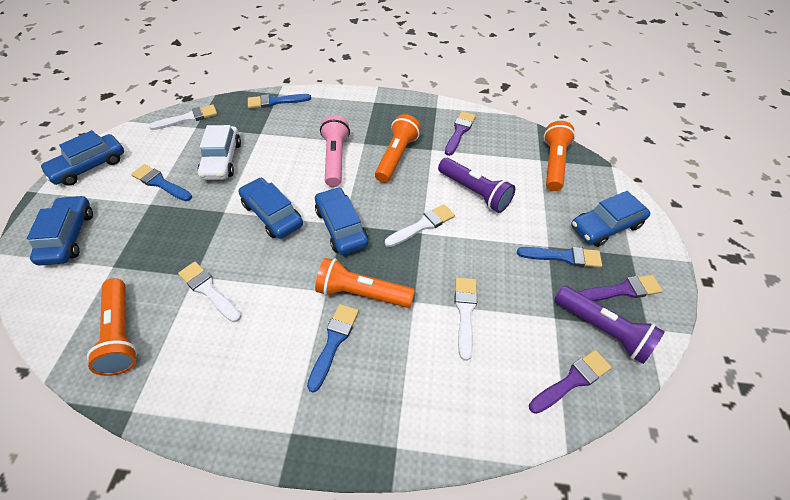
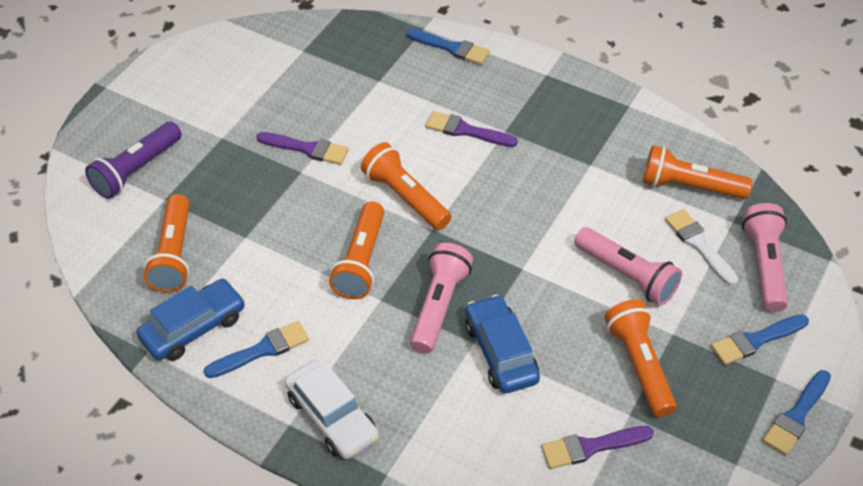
blue car: 5 -> 2
orange flashlight: 4 -> 5
pink flashlight: 1 -> 3
purple flashlight: 2 -> 1
white brush: 4 -> 1

